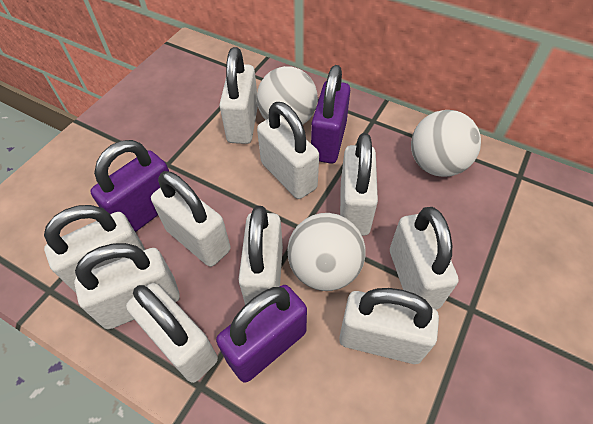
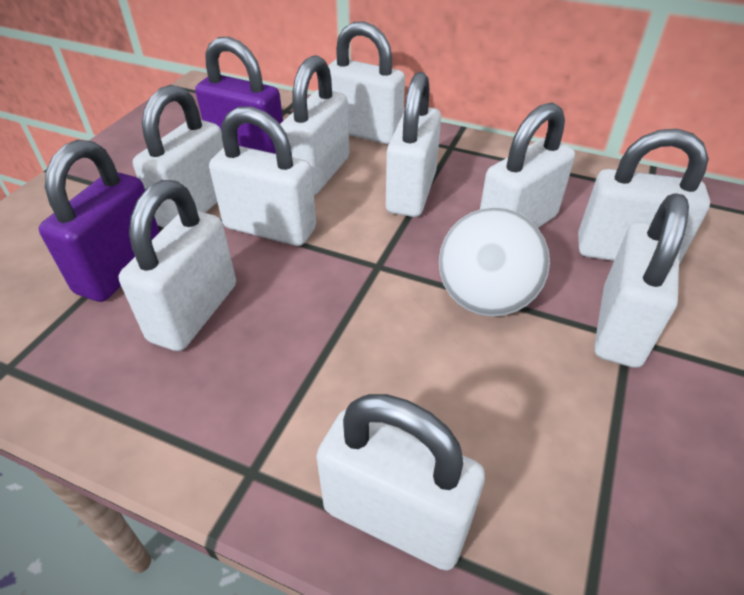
purple padlock: 3 -> 2
white ball: 3 -> 1

